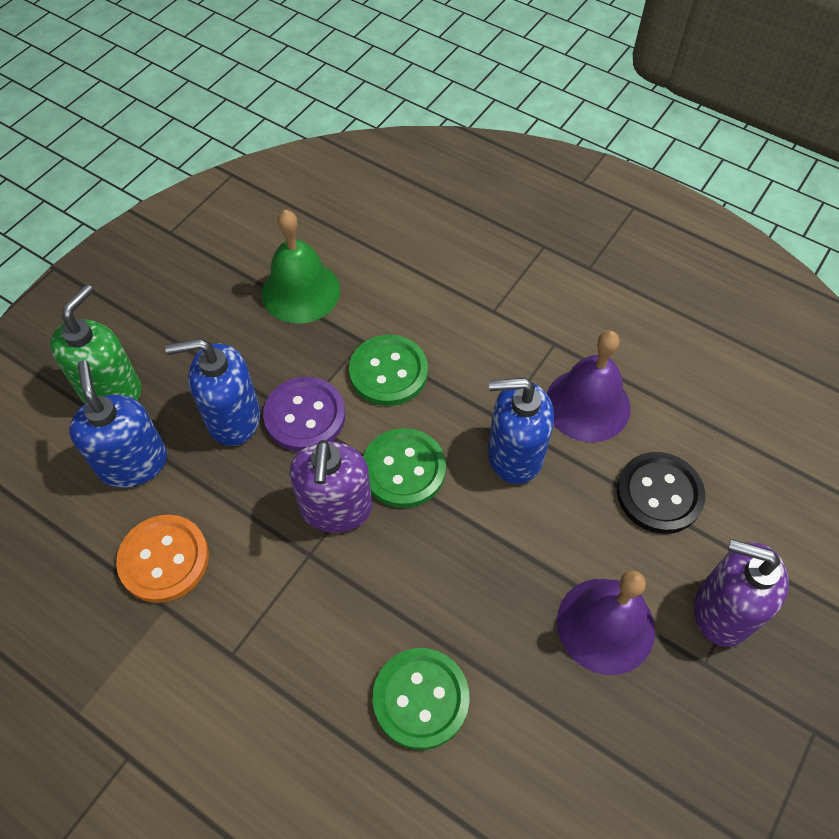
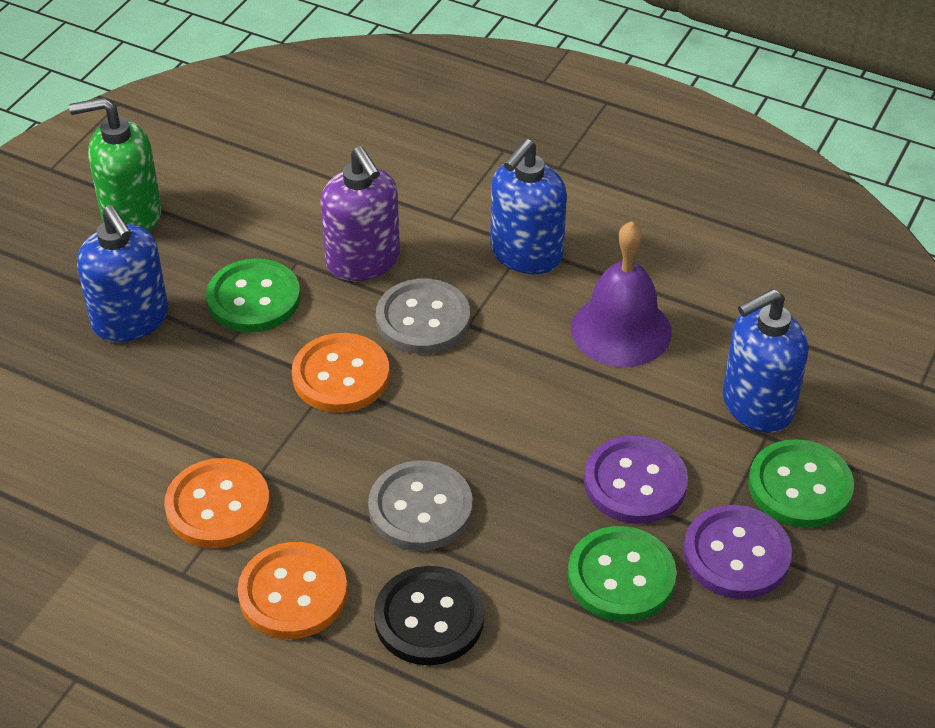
green bell: 1 -> 0
grey button: 0 -> 2
orange button: 1 -> 3
purple bell: 2 -> 1
purple button: 1 -> 2
purple soap dispenser: 2 -> 1

